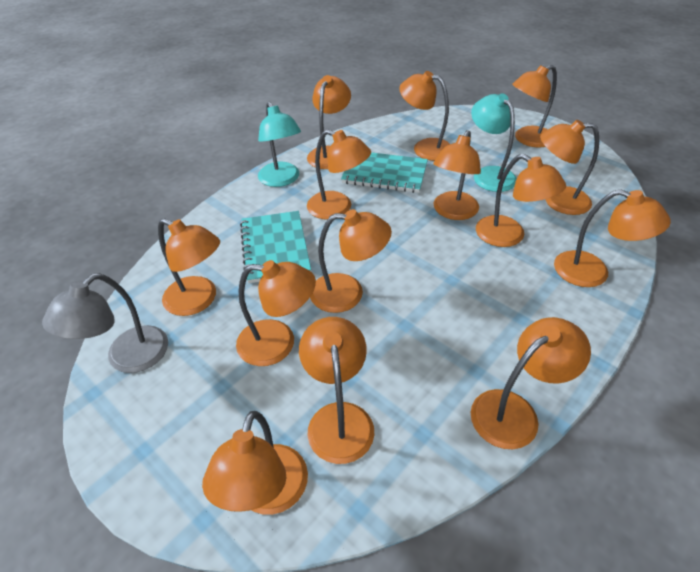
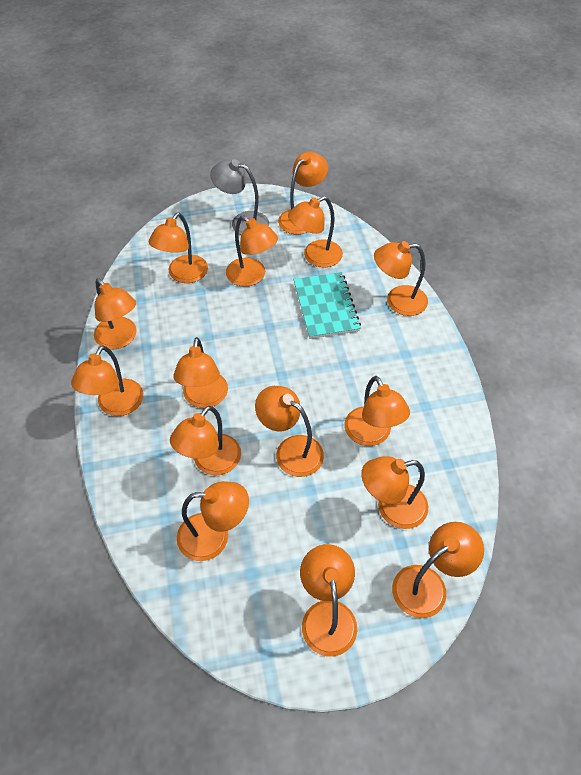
orange lamp: 14 -> 15
turquoise lamp: 2 -> 0
turquoise notebook: 2 -> 1

